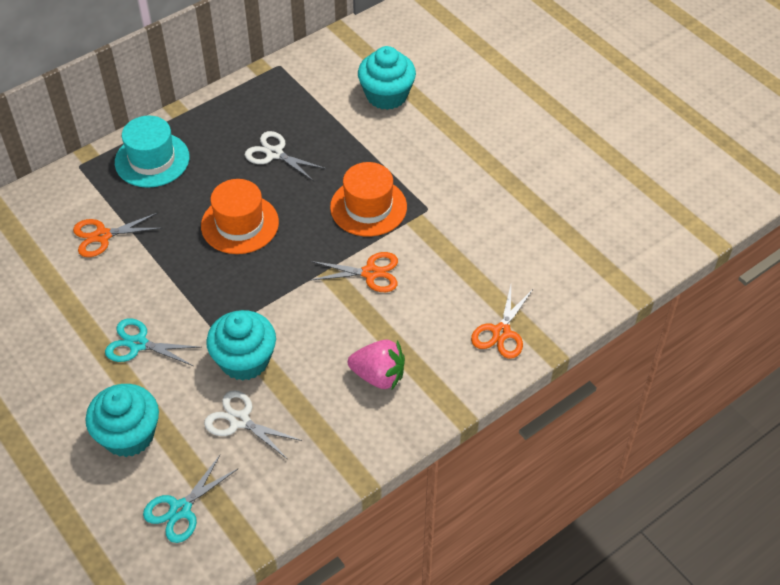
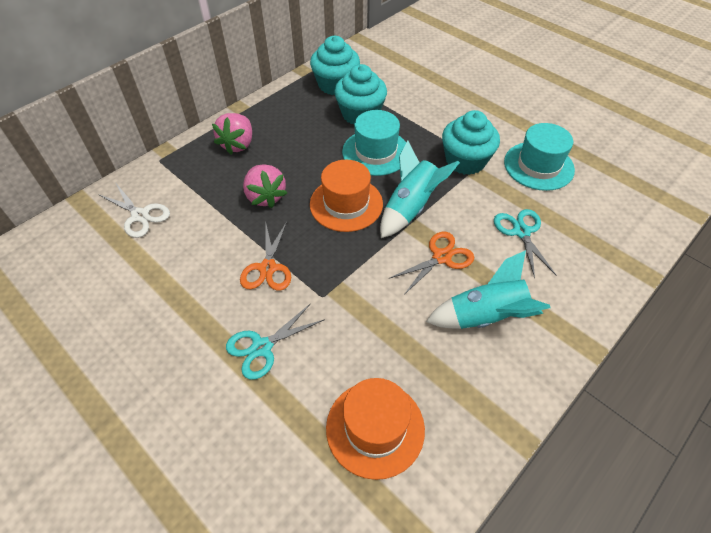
orange scissors: 3 -> 2
pink strawberry: 1 -> 2
turquoise hat: 1 -> 2
turquoise rocket: 0 -> 2
white scissors: 2 -> 1

